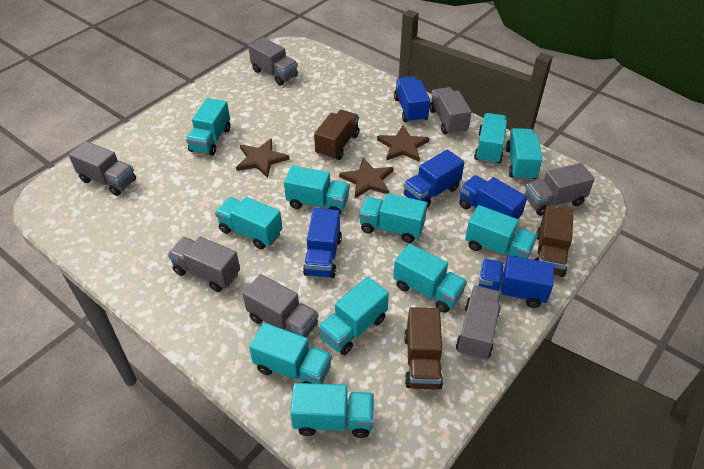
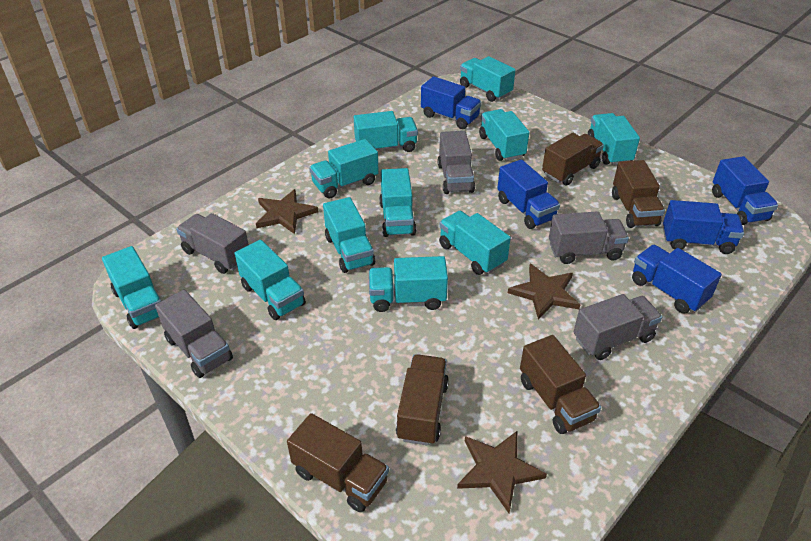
brown truck: 3 -> 5
grey truck: 7 -> 5

